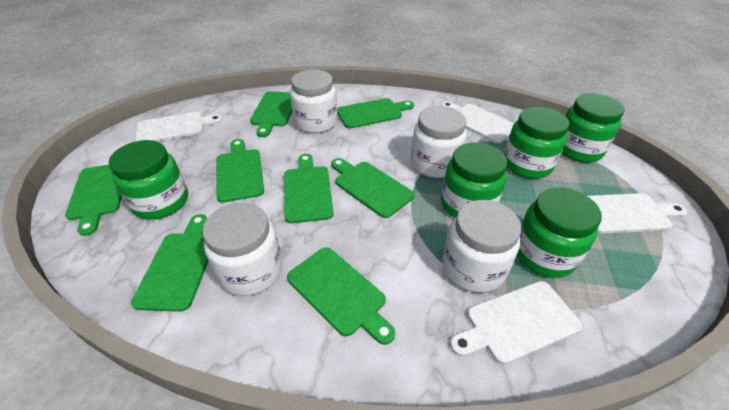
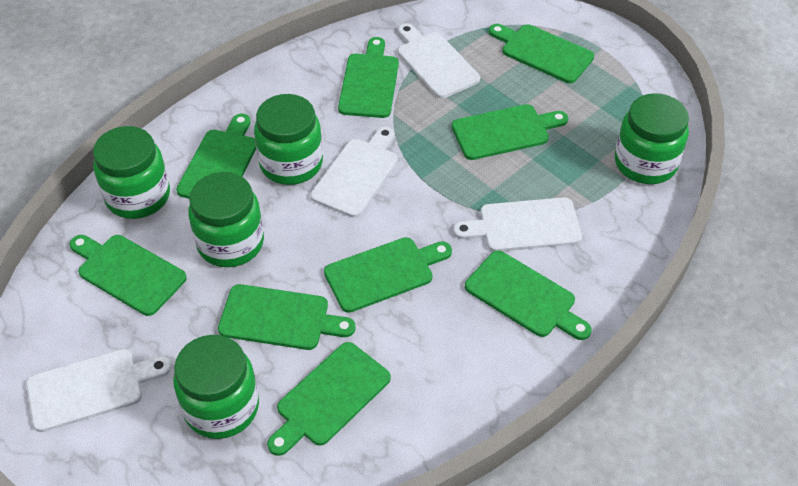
green cutting board: 8 -> 9
white jar: 4 -> 0

